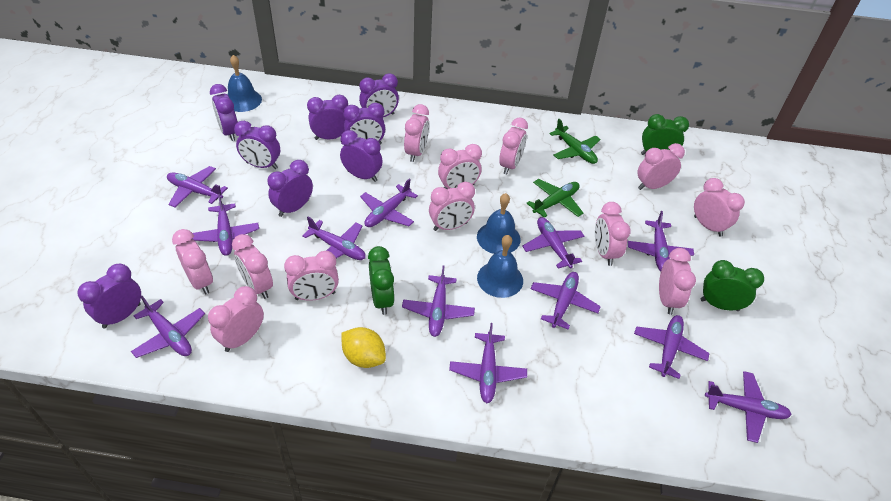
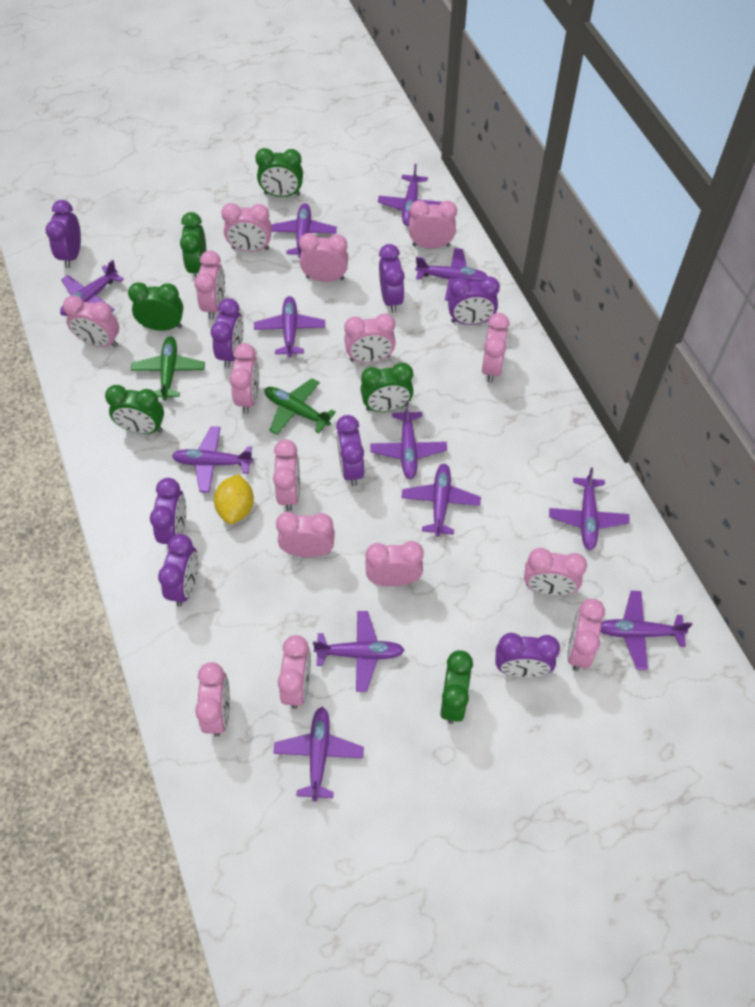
blue bell: 3 -> 0
green clock: 3 -> 6
pink clock: 12 -> 15

